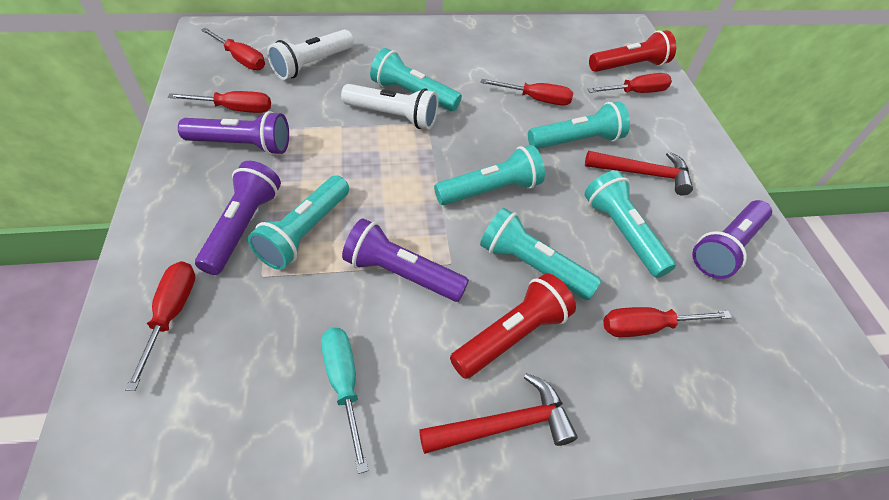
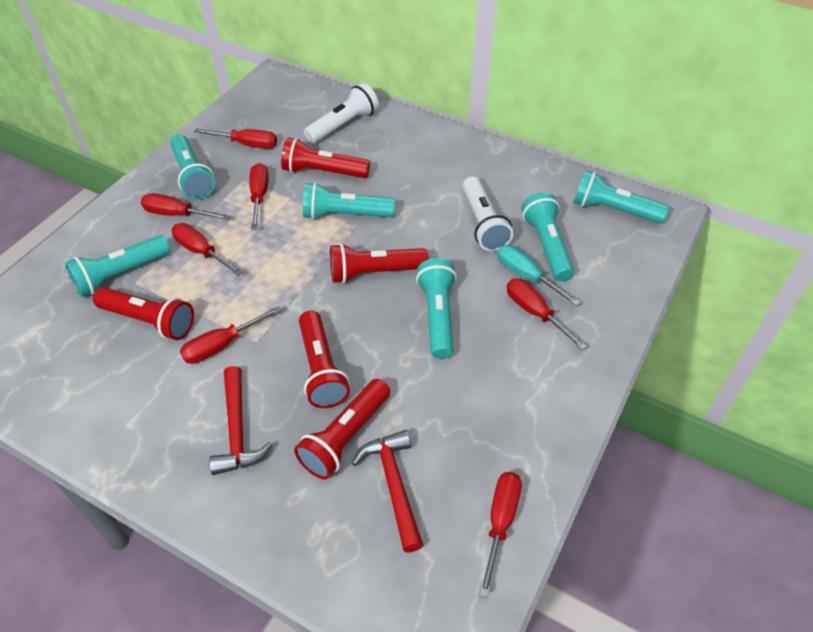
purple flashlight: 4 -> 0
red flashlight: 2 -> 5
red screwdriver: 6 -> 7

